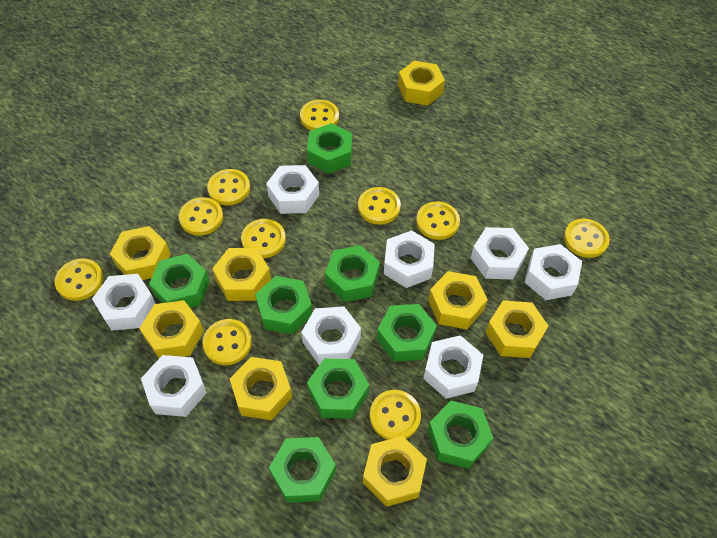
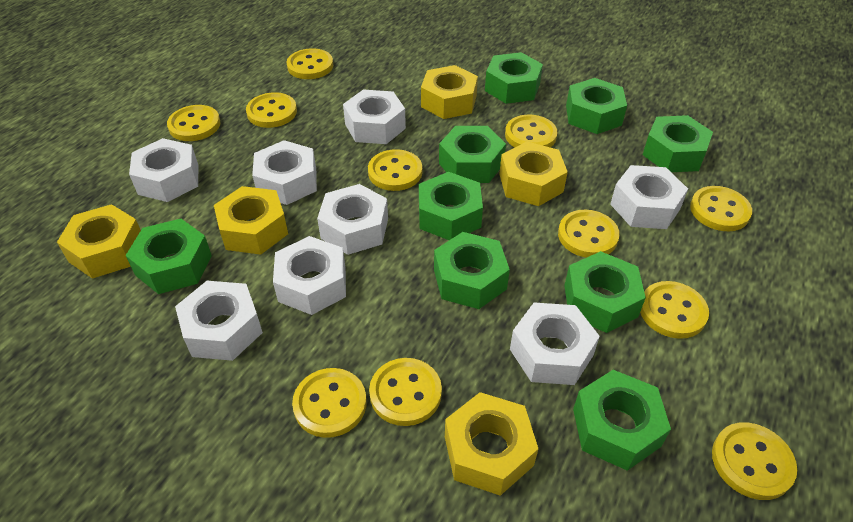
green nut: 8 -> 9
yellow button: 10 -> 11
yellow nut: 8 -> 5

